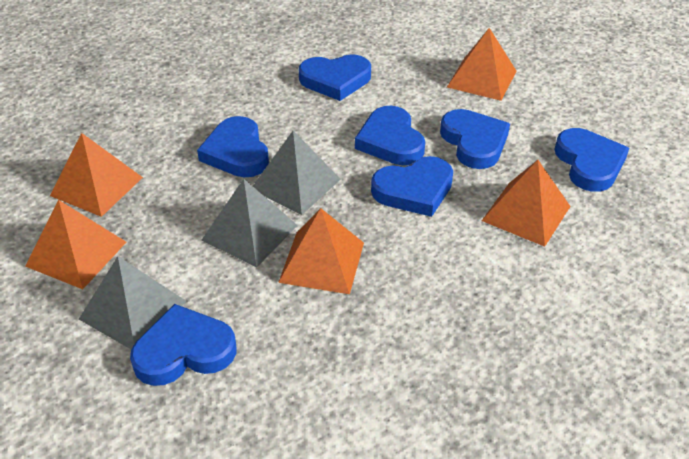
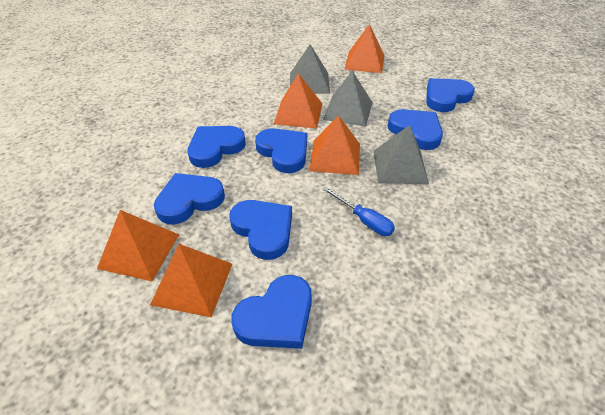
blue screwdriver: 0 -> 1

